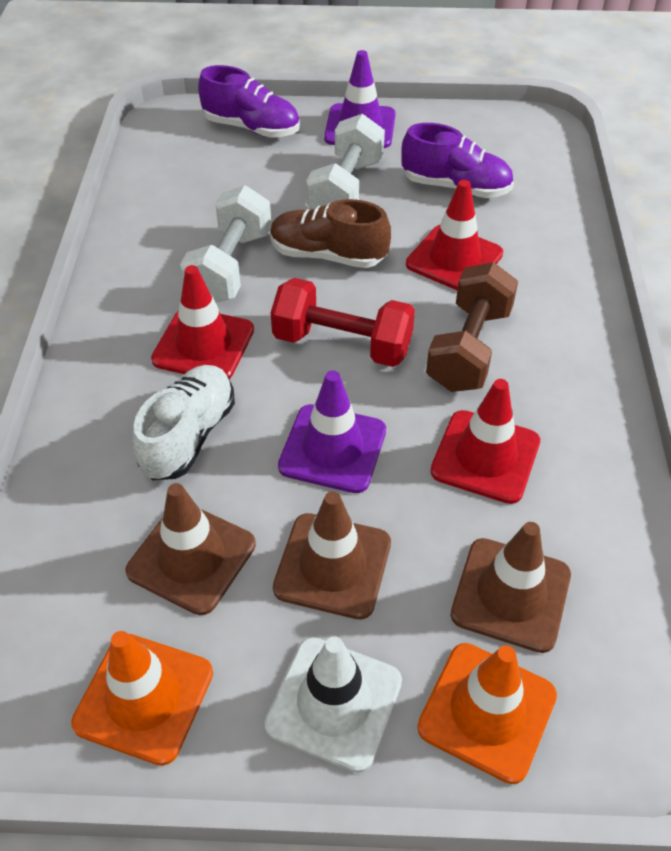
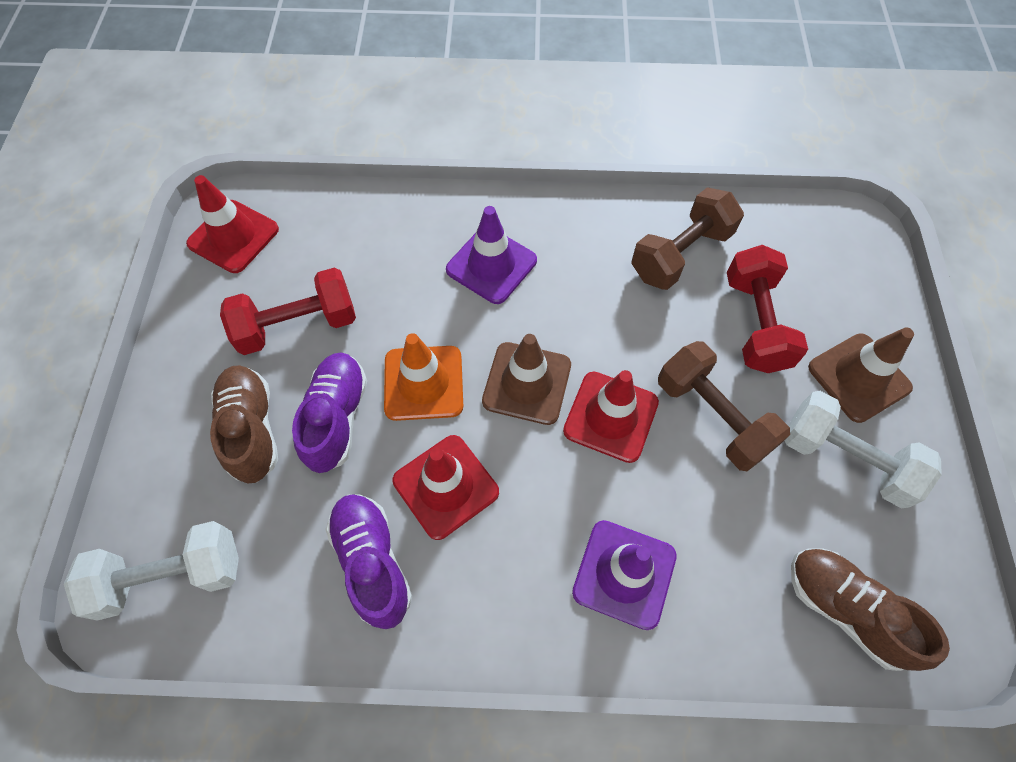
brown dumbbell: 1 -> 2
brown shoe: 1 -> 2
brown traffic cone: 3 -> 2
orange traffic cone: 2 -> 1
red dumbbell: 1 -> 2
white shoe: 1 -> 0
white traffic cone: 1 -> 0

